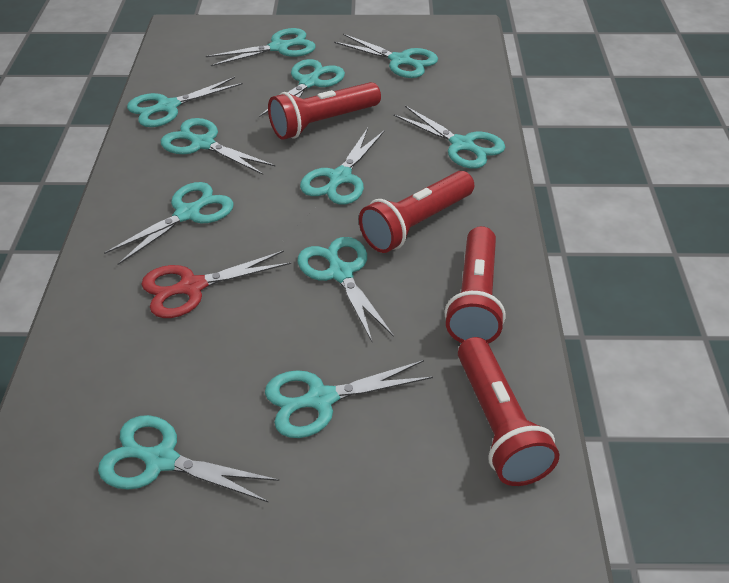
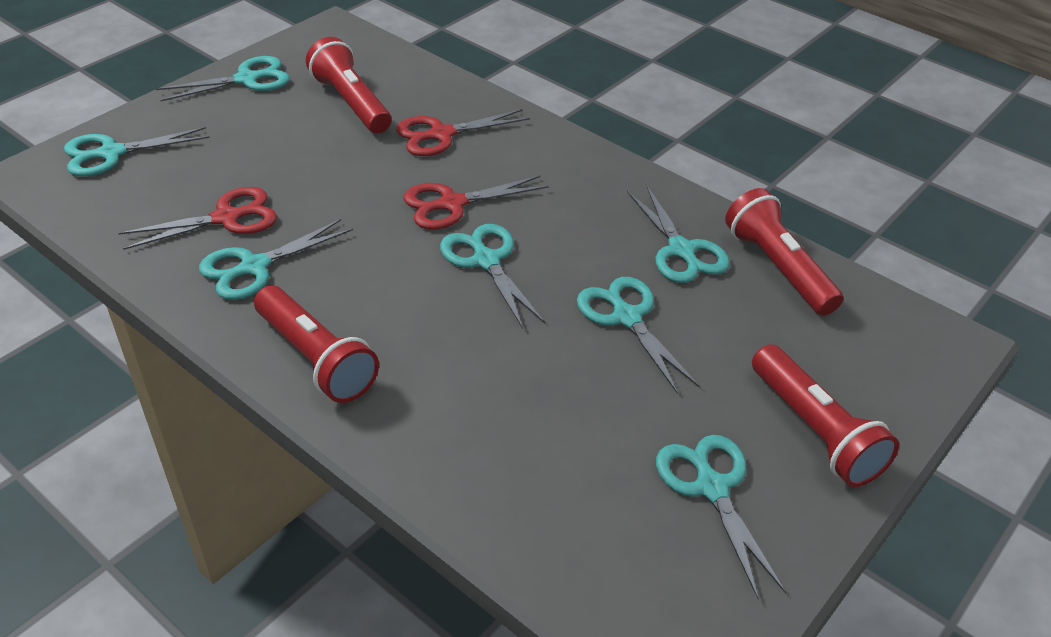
red scissors: 1 -> 3
turquoise scissors: 11 -> 7

